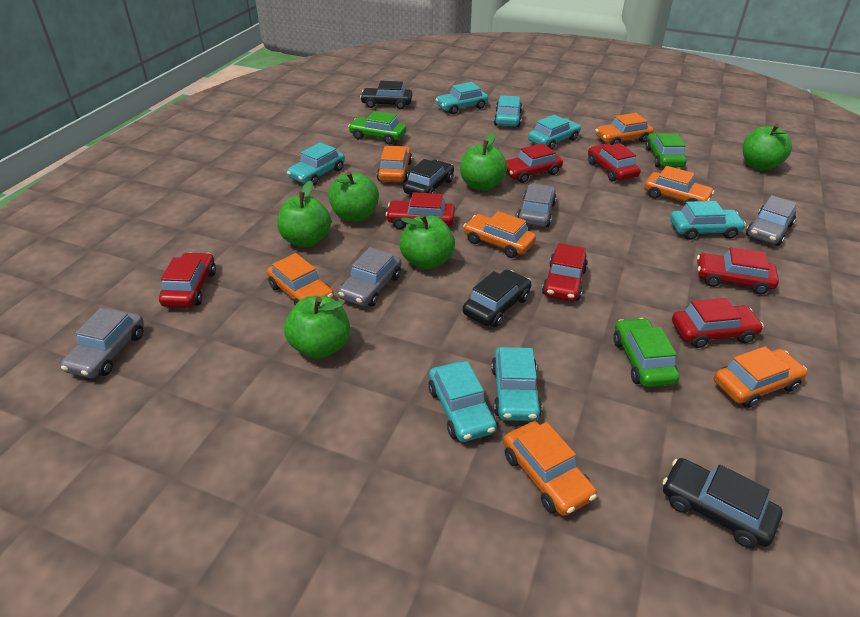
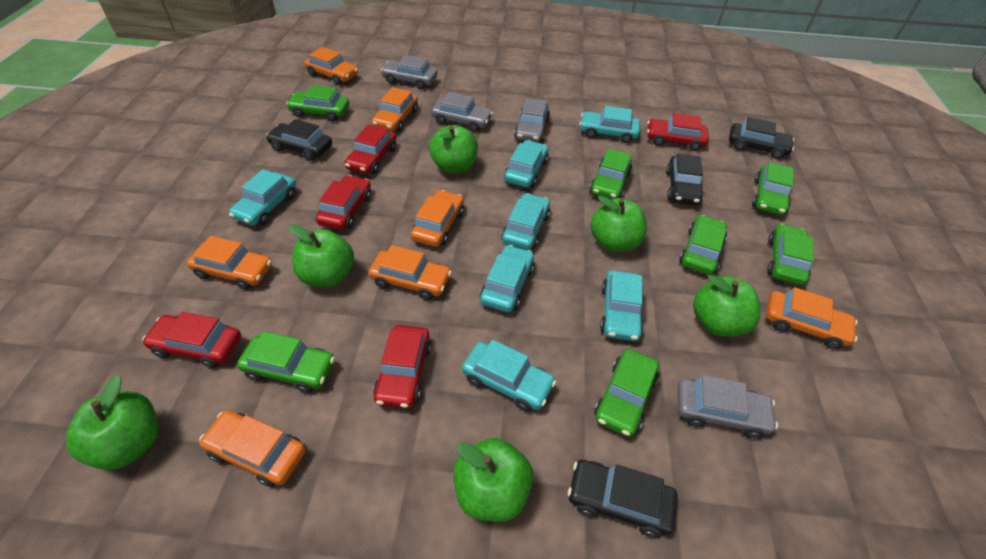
green car: 3 -> 7
red car: 7 -> 5

